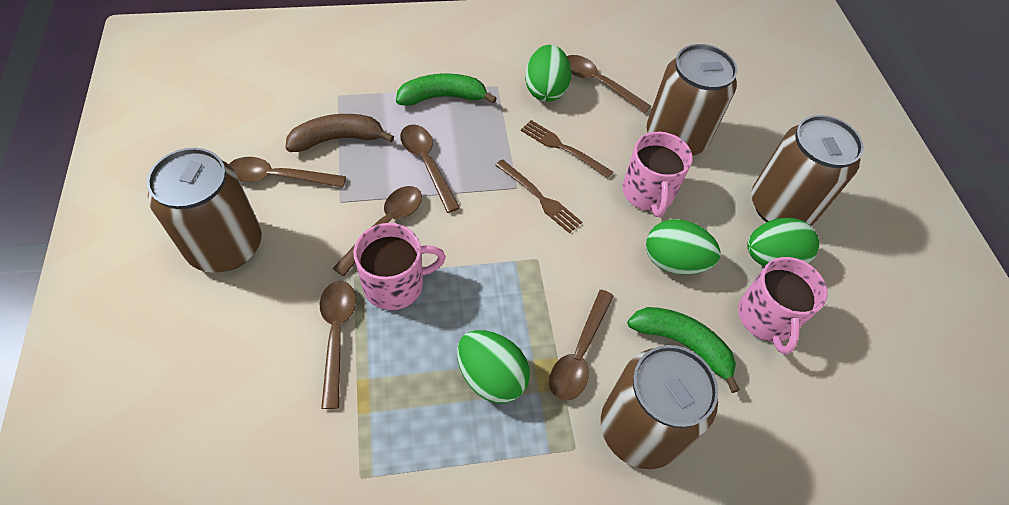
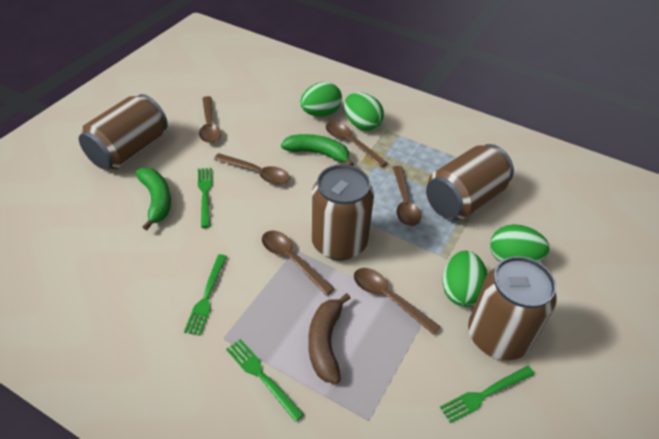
brown fork: 2 -> 0
green fork: 0 -> 4
pink mug: 3 -> 0

